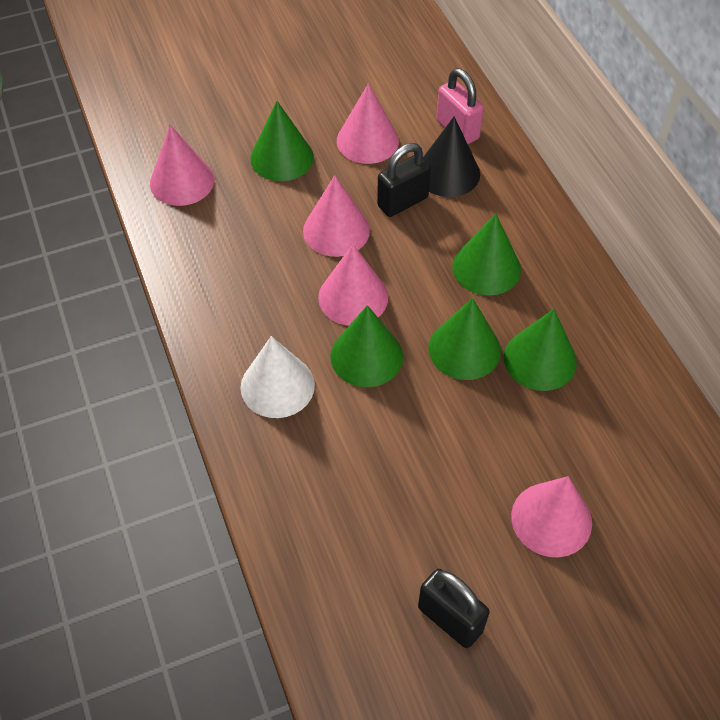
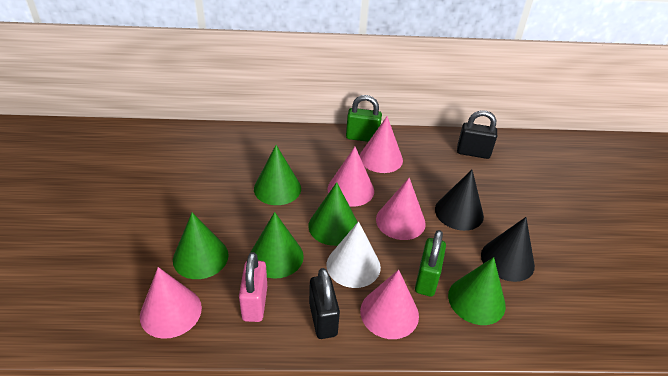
black cone: 1 -> 2
green padlock: 0 -> 2

